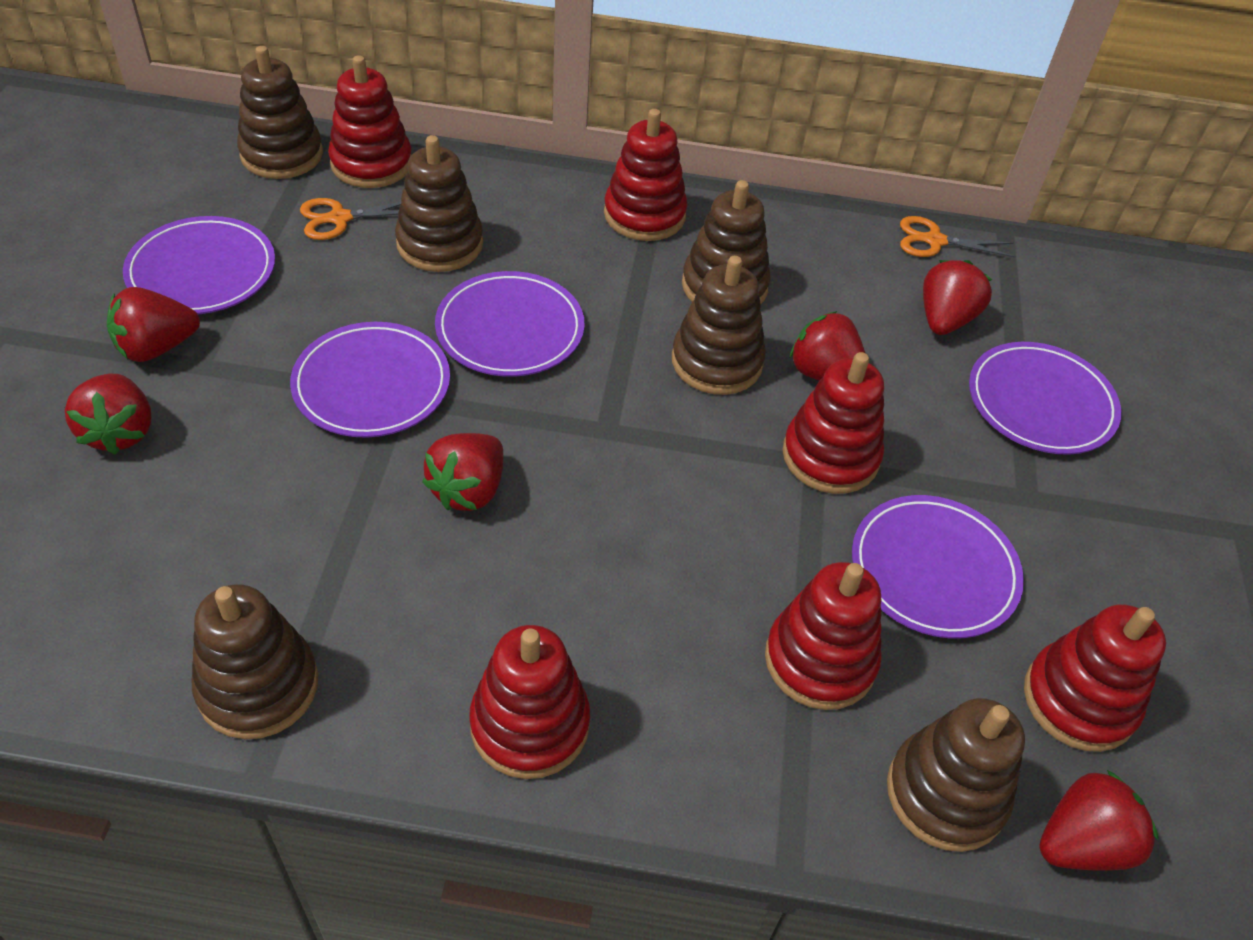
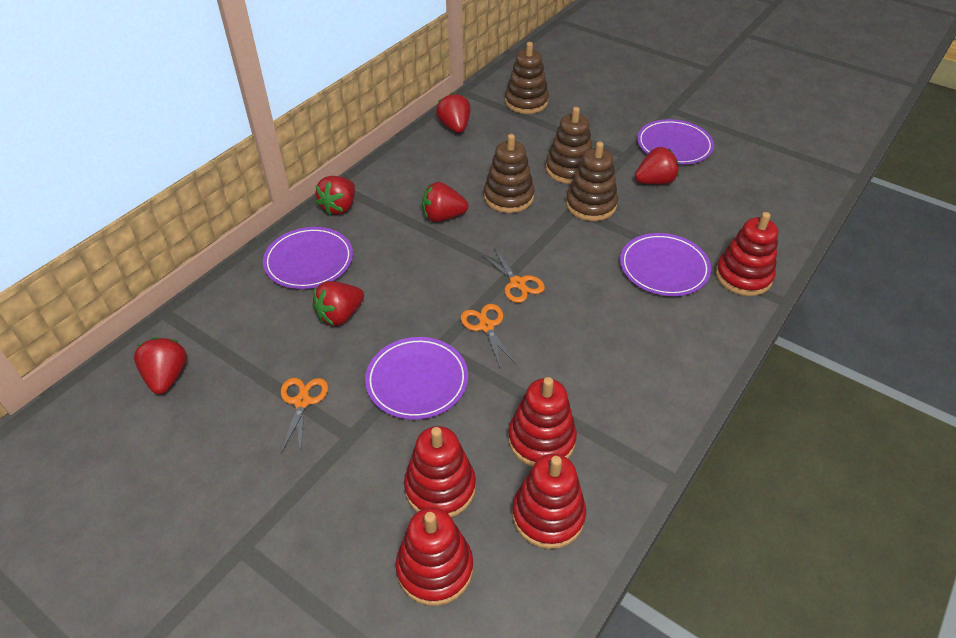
brown stacking toy: 6 -> 4
orange scissors: 2 -> 3
purple plate: 5 -> 4
red stacking toy: 6 -> 5

